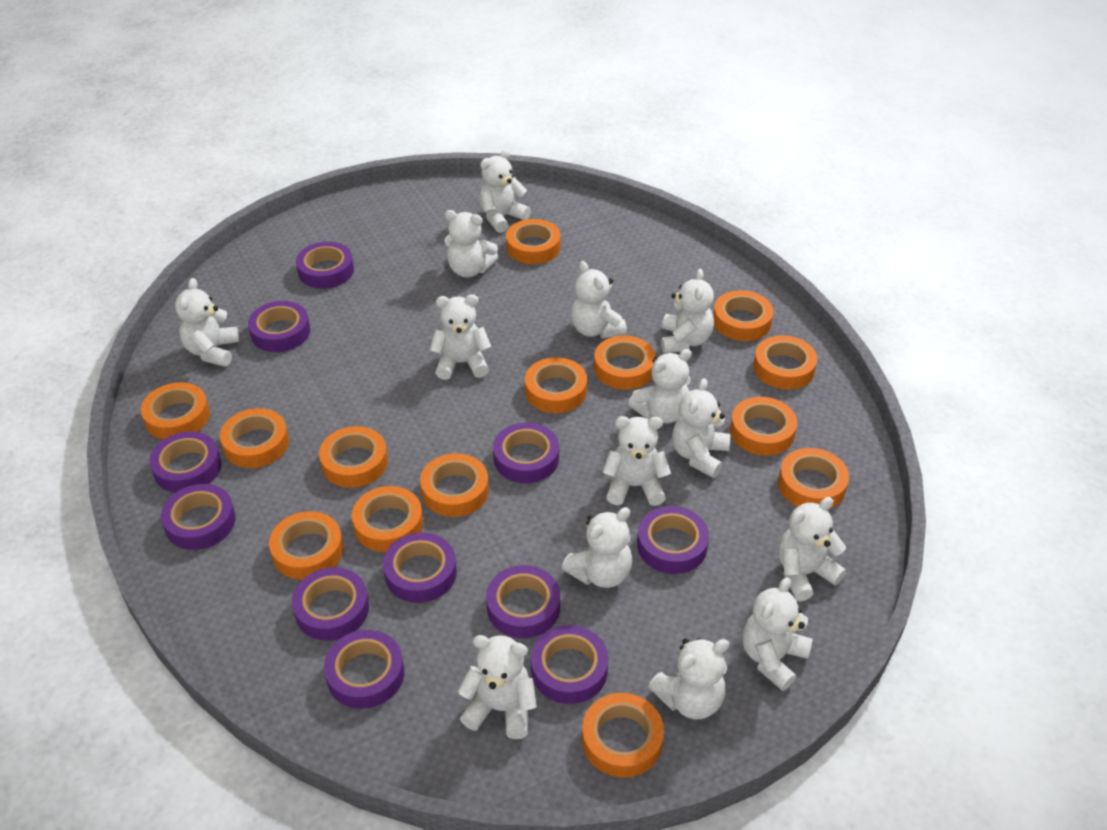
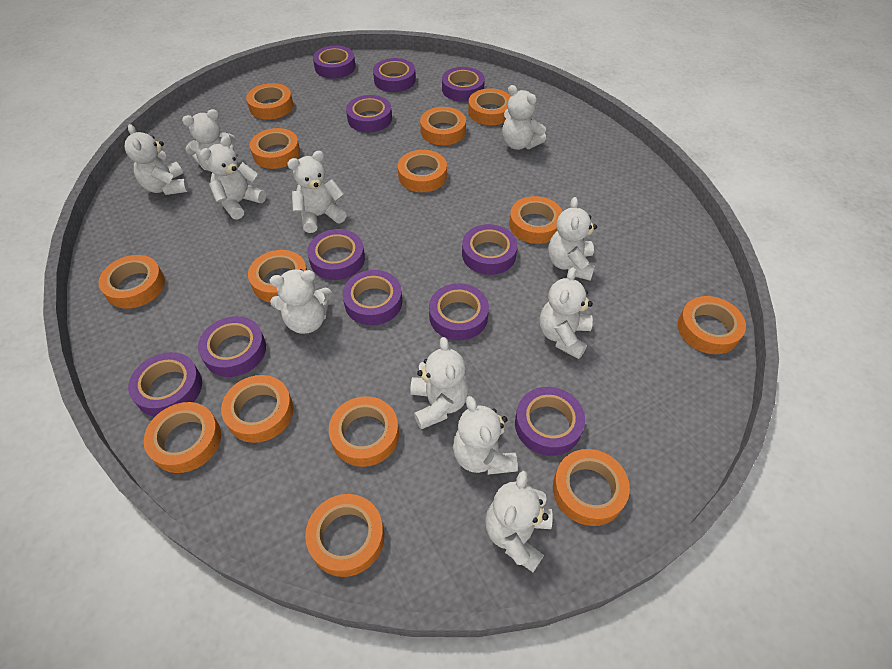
white teddy bear: 14 -> 11

